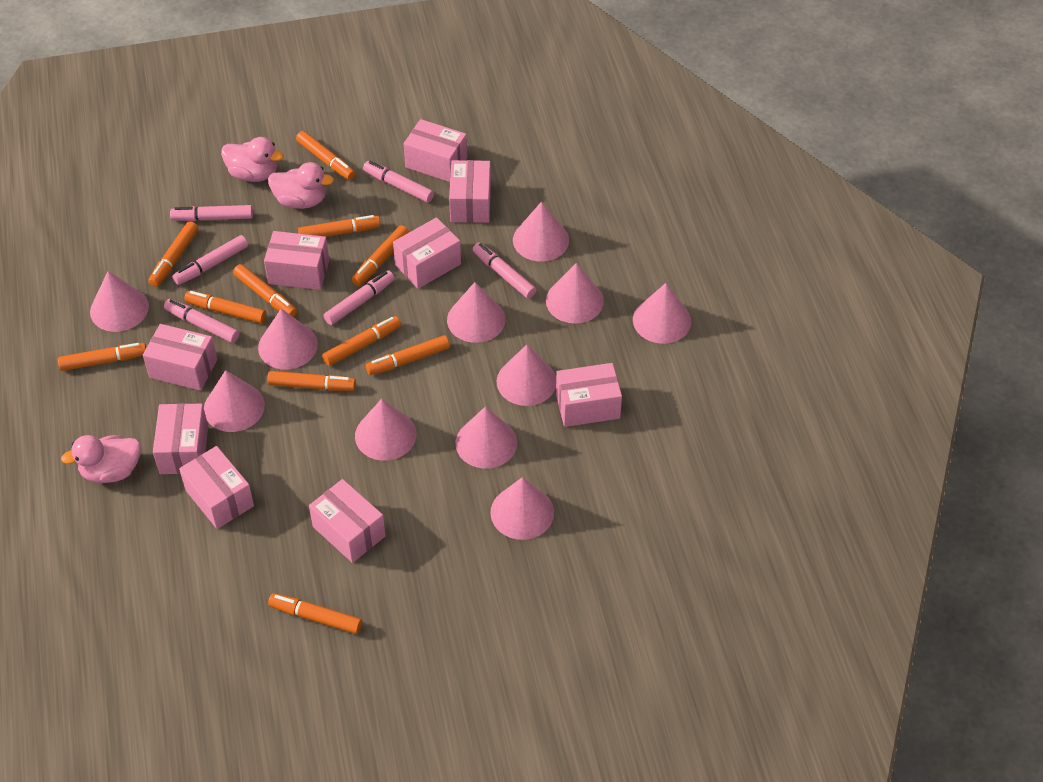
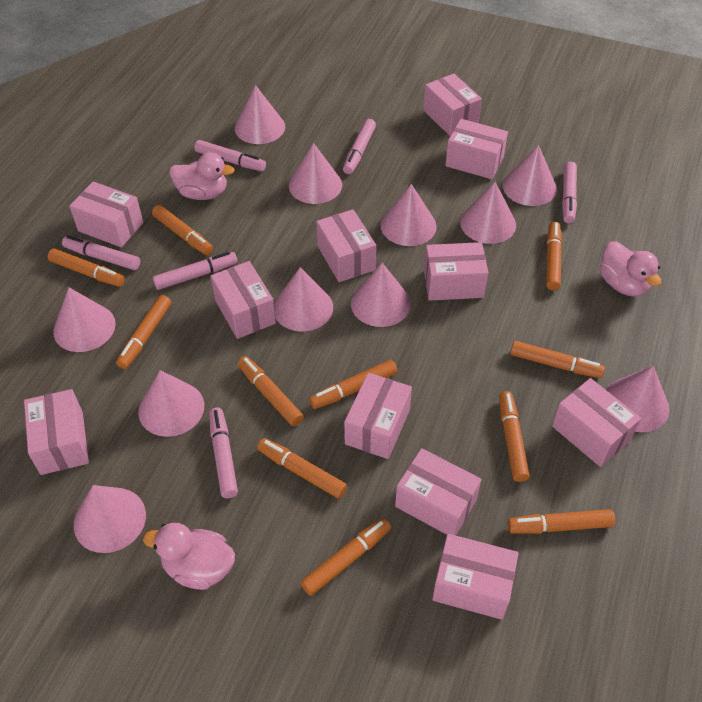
pink box: 9 -> 11

